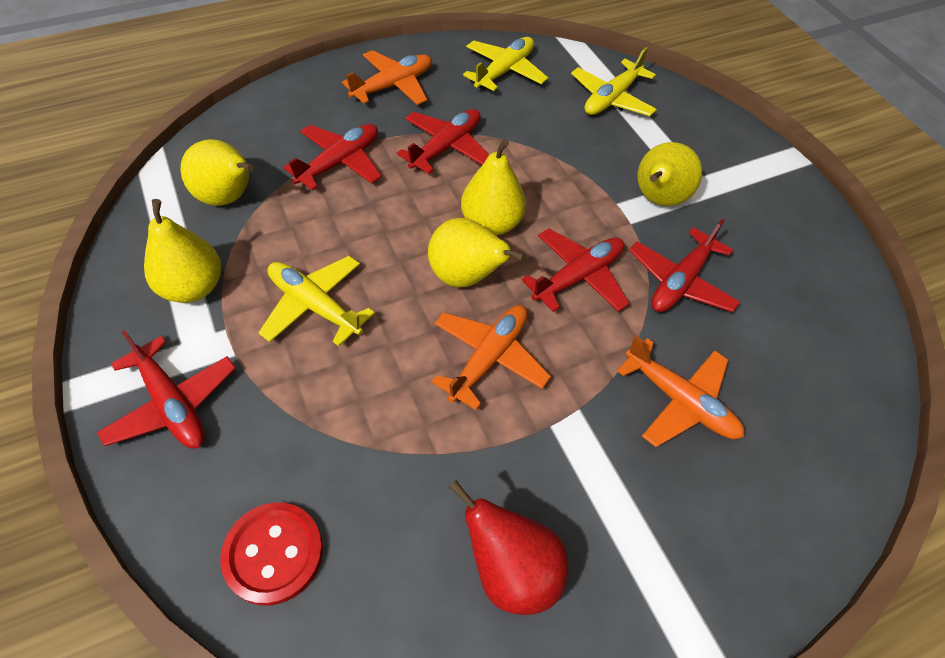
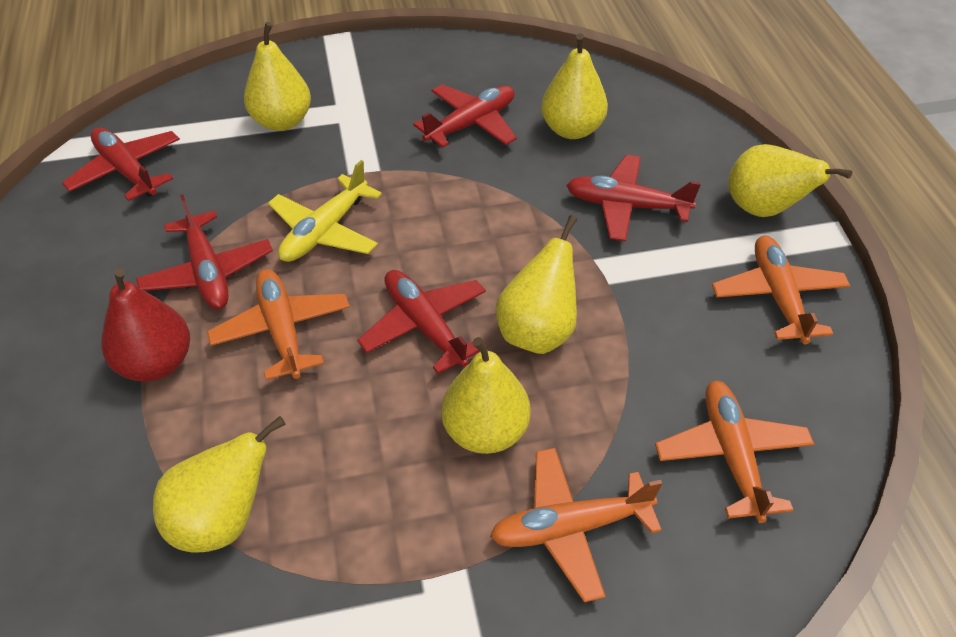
orange plane: 3 -> 4
red button: 1 -> 0
yellow pear: 5 -> 6
yellow plane: 3 -> 1

